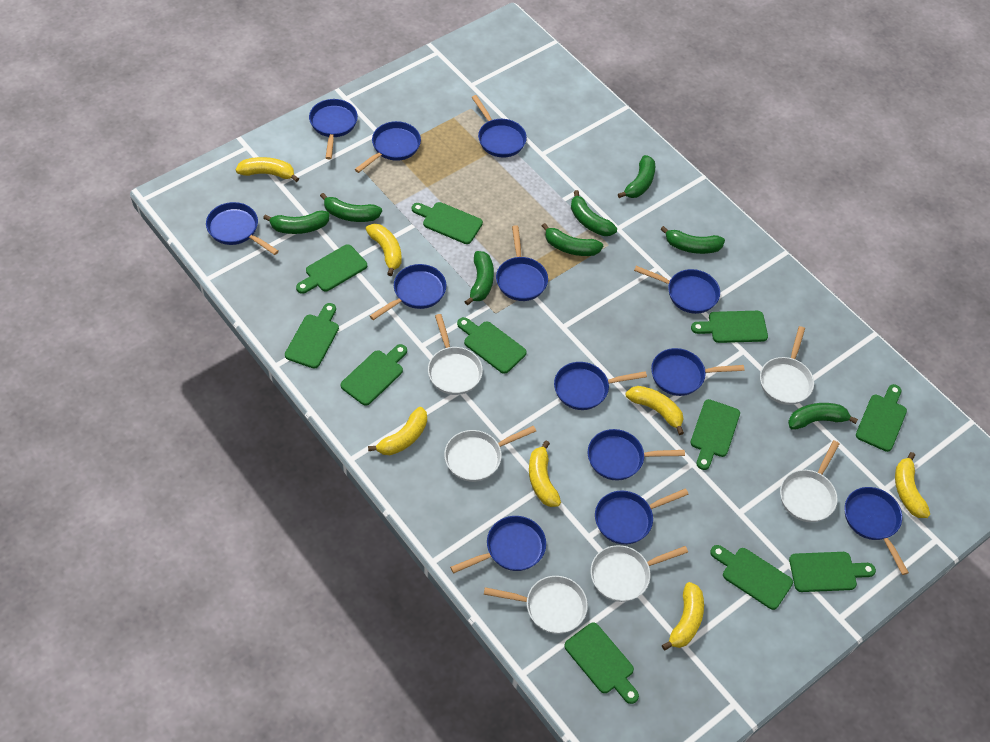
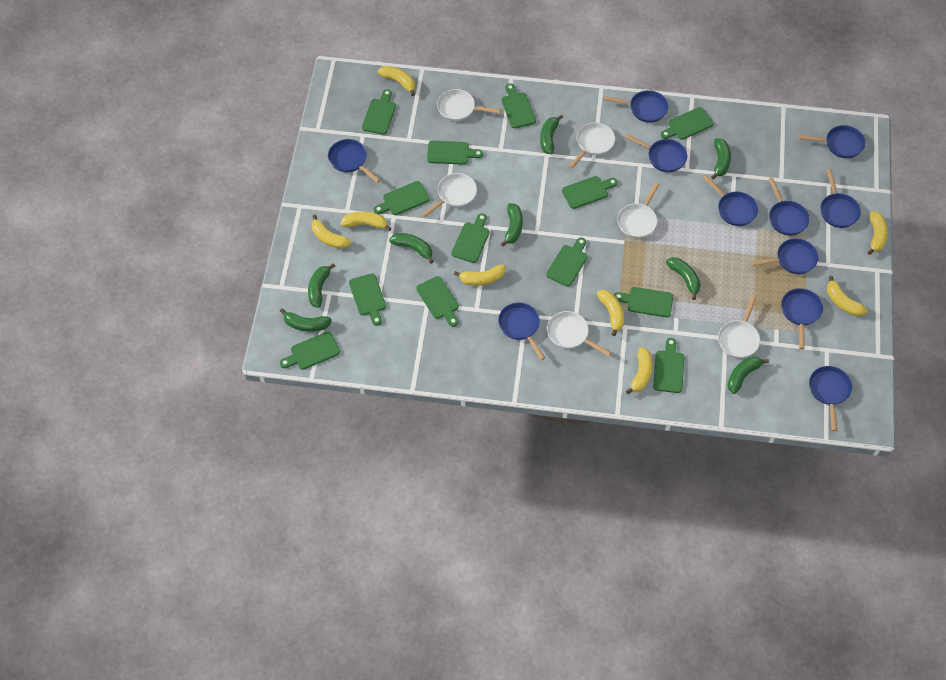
blue pan: 13 -> 11
green cutting board: 11 -> 13
yellow banana: 7 -> 8

